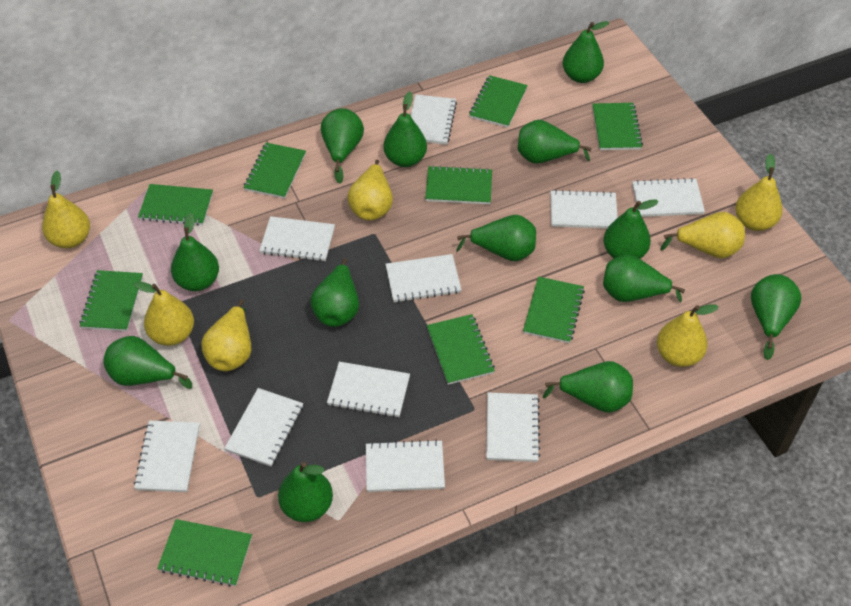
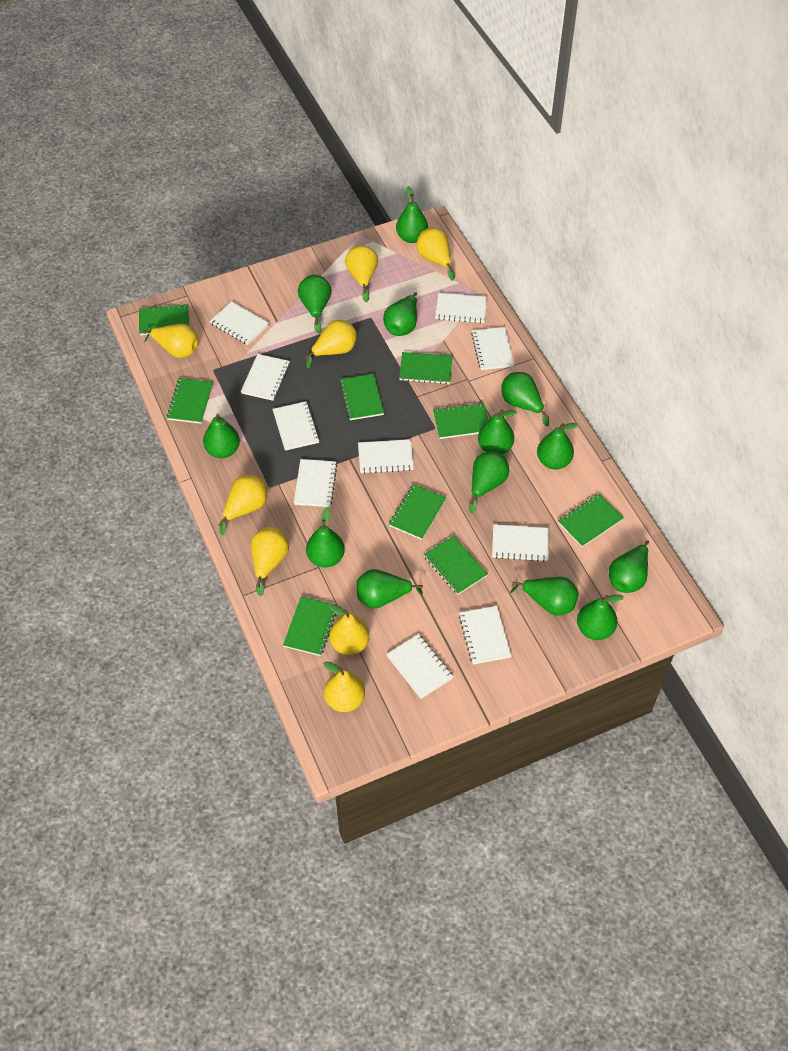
yellow pear: 7 -> 8

